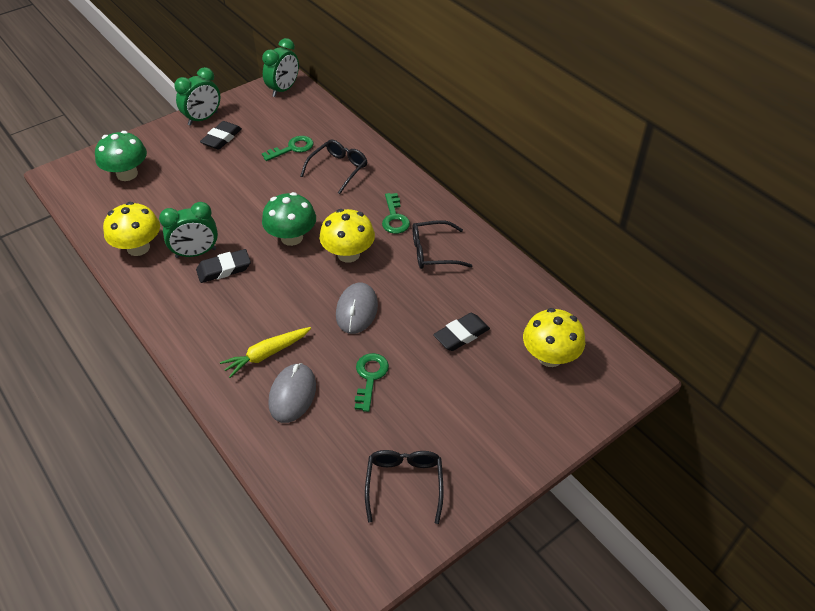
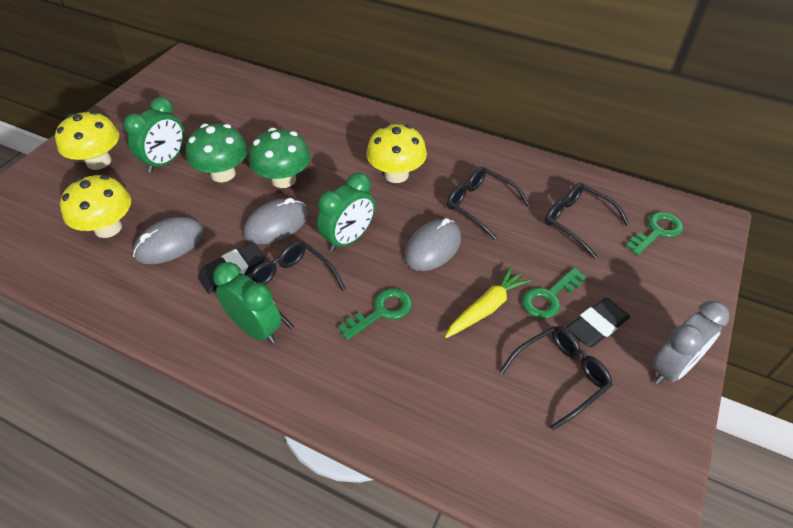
black eraser: 3 -> 2
black glasses: 3 -> 4
grey clock: 0 -> 1
grey mouse: 2 -> 3

